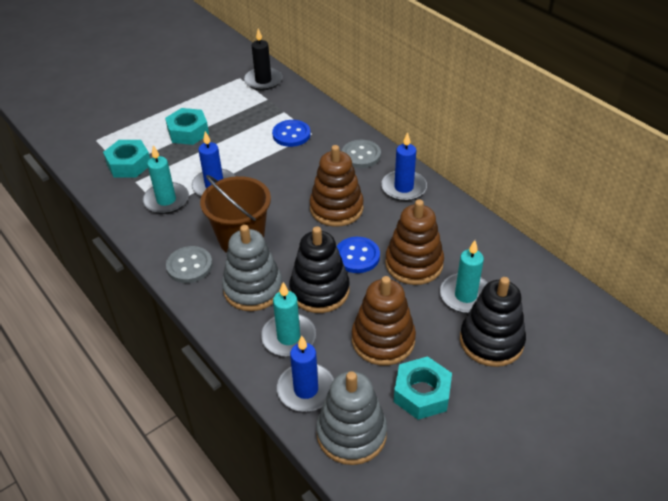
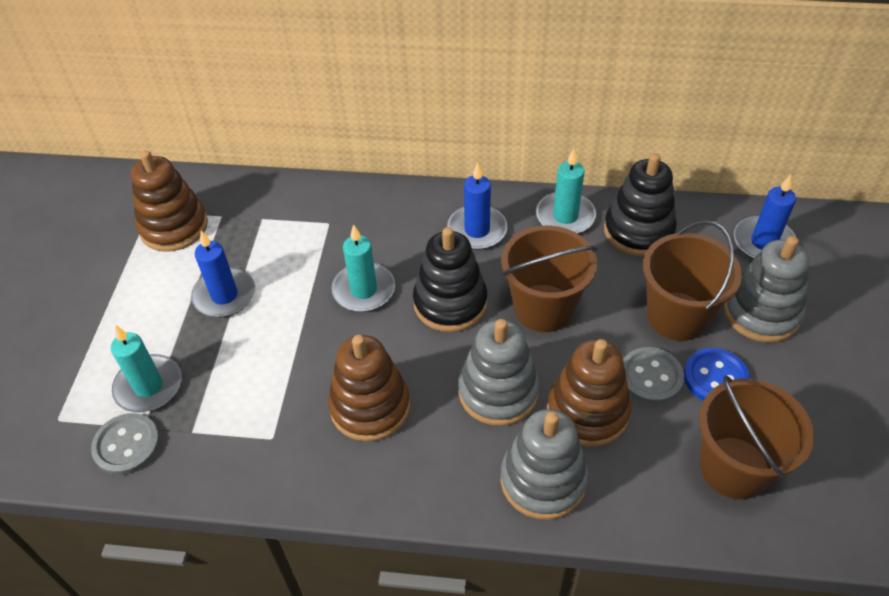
black candle: 1 -> 0
blue button: 2 -> 1
brown bucket: 1 -> 3
grey stacking toy: 2 -> 3
turquoise nut: 3 -> 0

